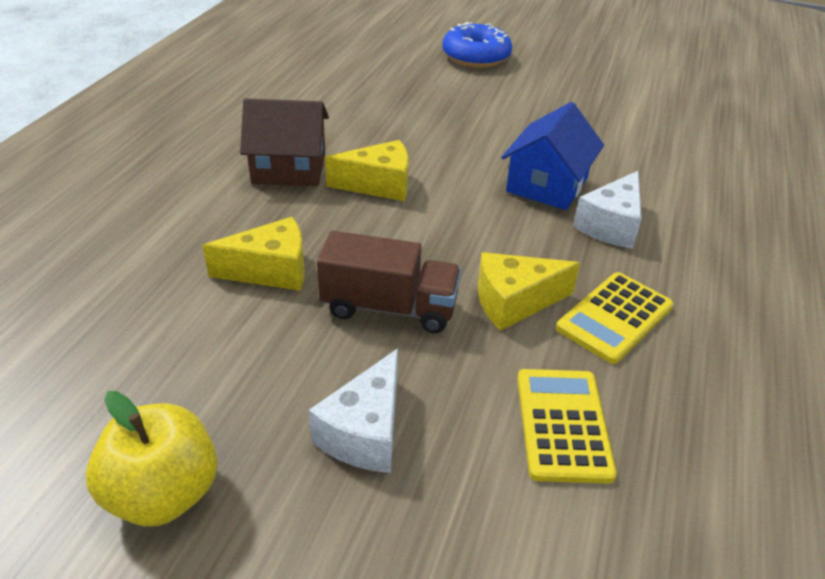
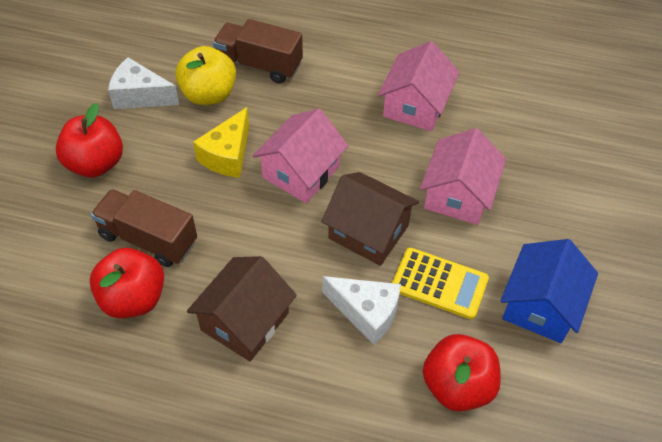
blue donut: 1 -> 0
brown house: 1 -> 2
brown truck: 1 -> 2
pink house: 0 -> 3
red apple: 0 -> 3
yellow calculator: 2 -> 1
yellow cheese: 3 -> 1

